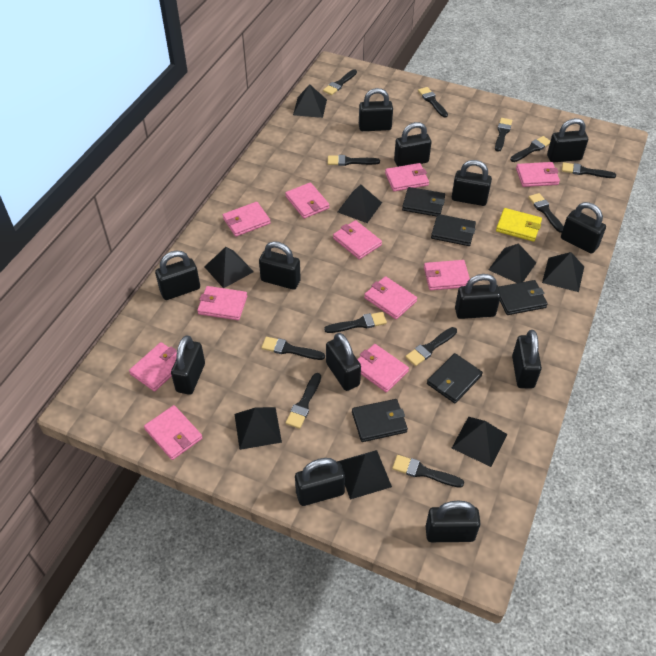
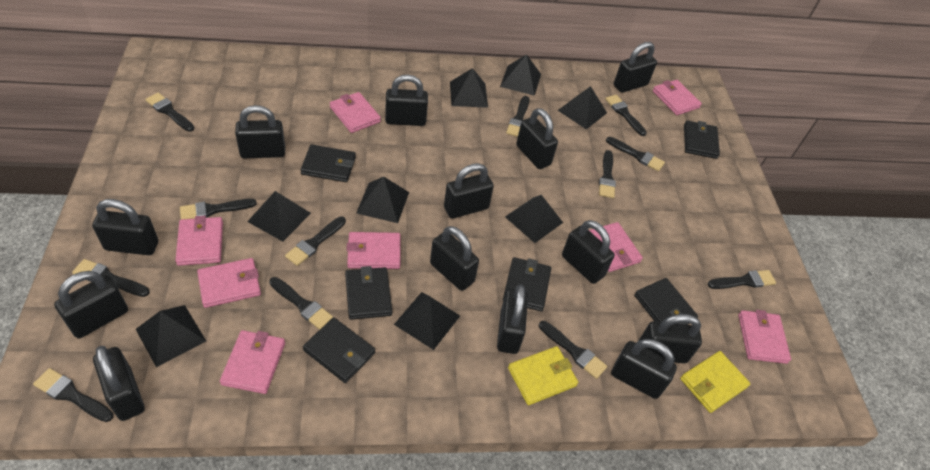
black wallet: 5 -> 6
pink wallet: 11 -> 8
yellow wallet: 1 -> 2

